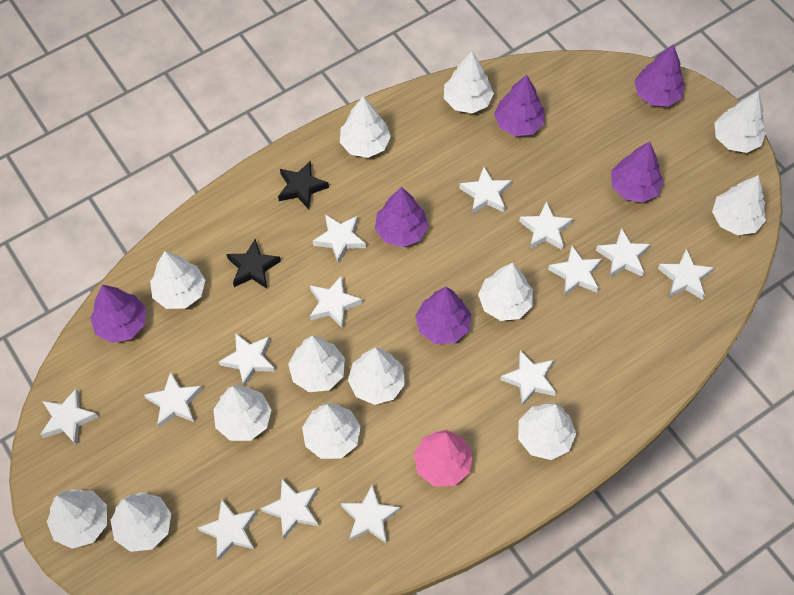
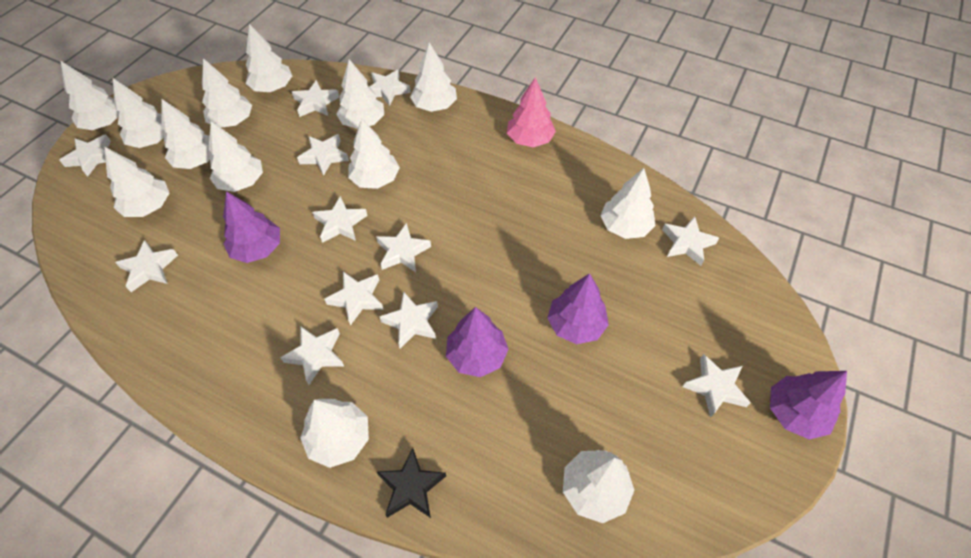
black star: 2 -> 1
purple tree: 6 -> 4
white star: 14 -> 12

